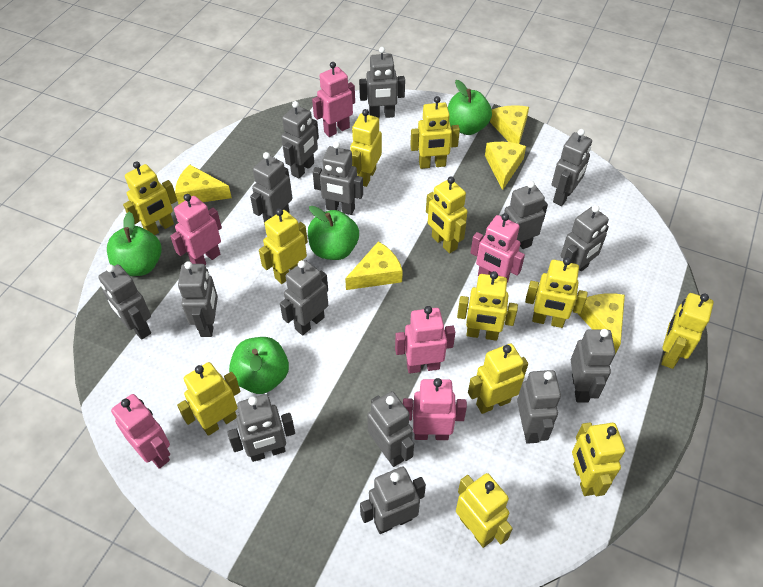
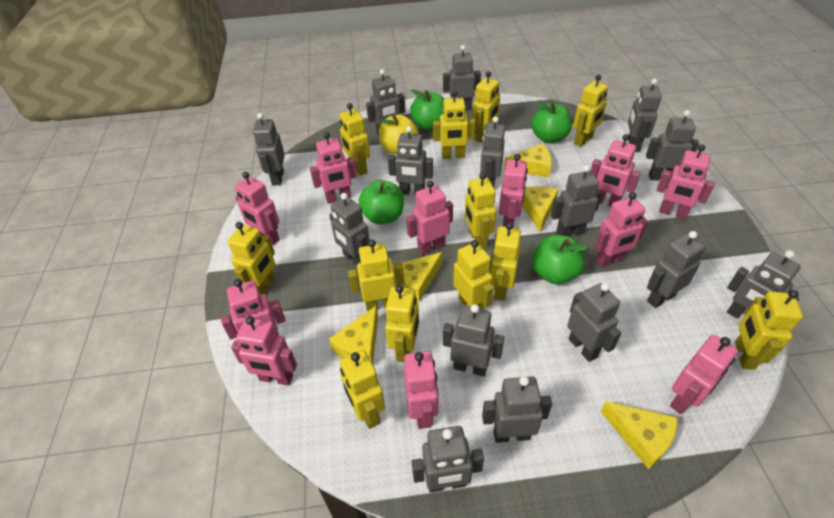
pink robot: 6 -> 11
yellow apple: 0 -> 1

